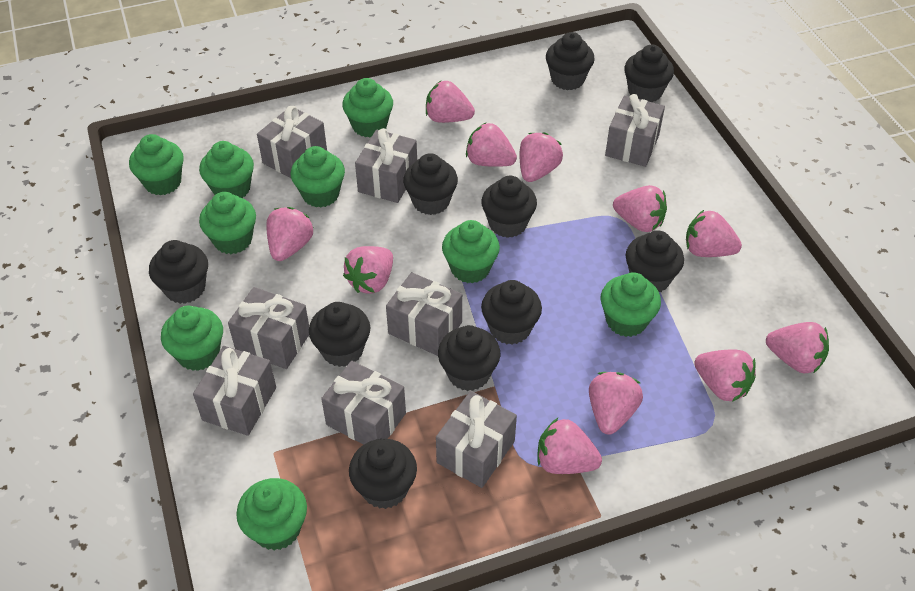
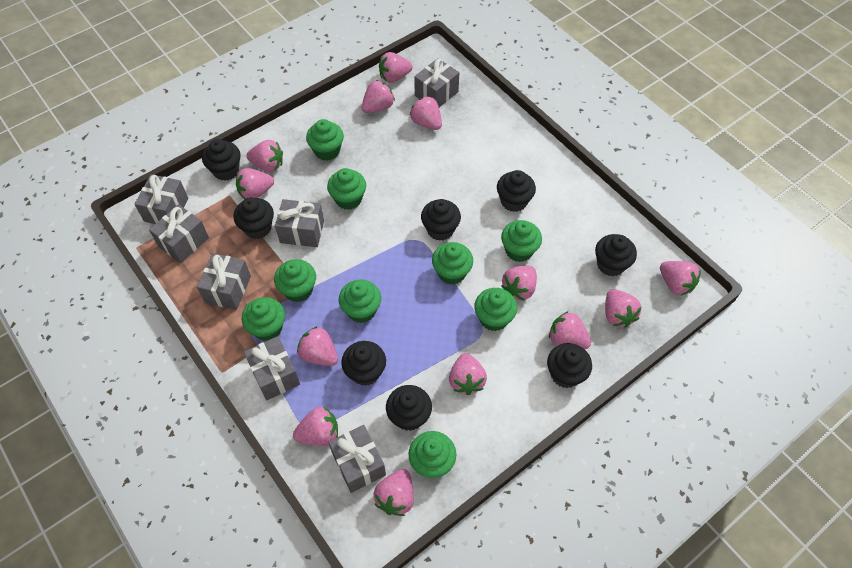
black cupcake: 10 -> 8
grey gift: 8 -> 7
pink strawberry: 11 -> 13

